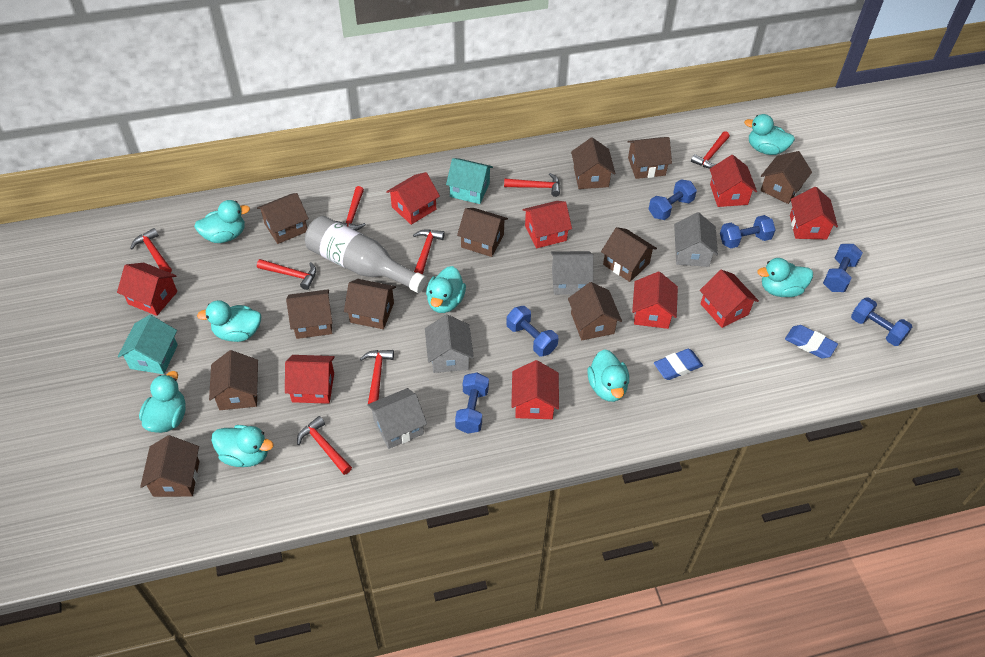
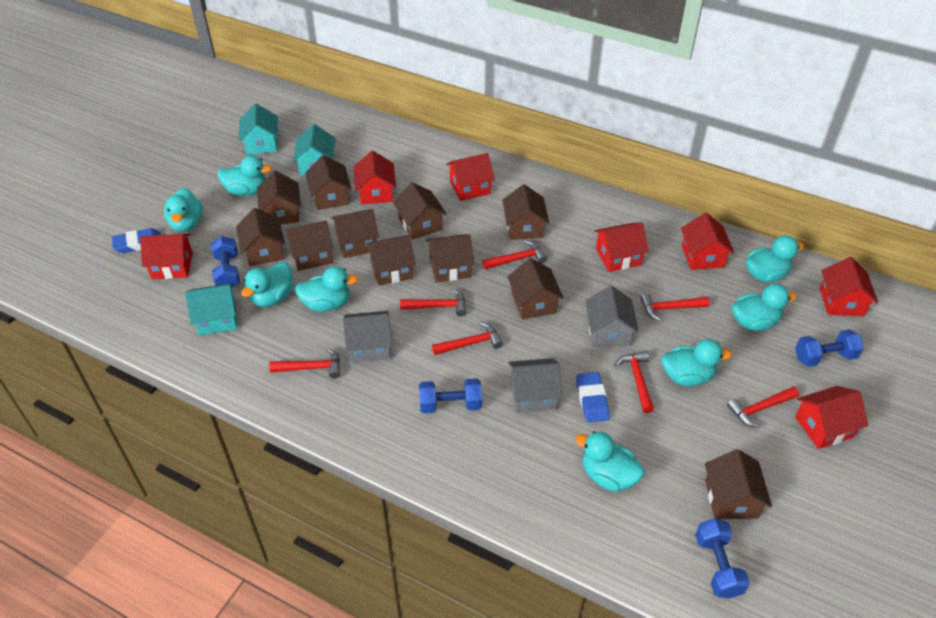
blue dumbbell: 6 -> 4
grey bottle: 1 -> 0
grey house: 4 -> 3
red hammer: 8 -> 7
red house: 9 -> 7
turquoise house: 2 -> 3

